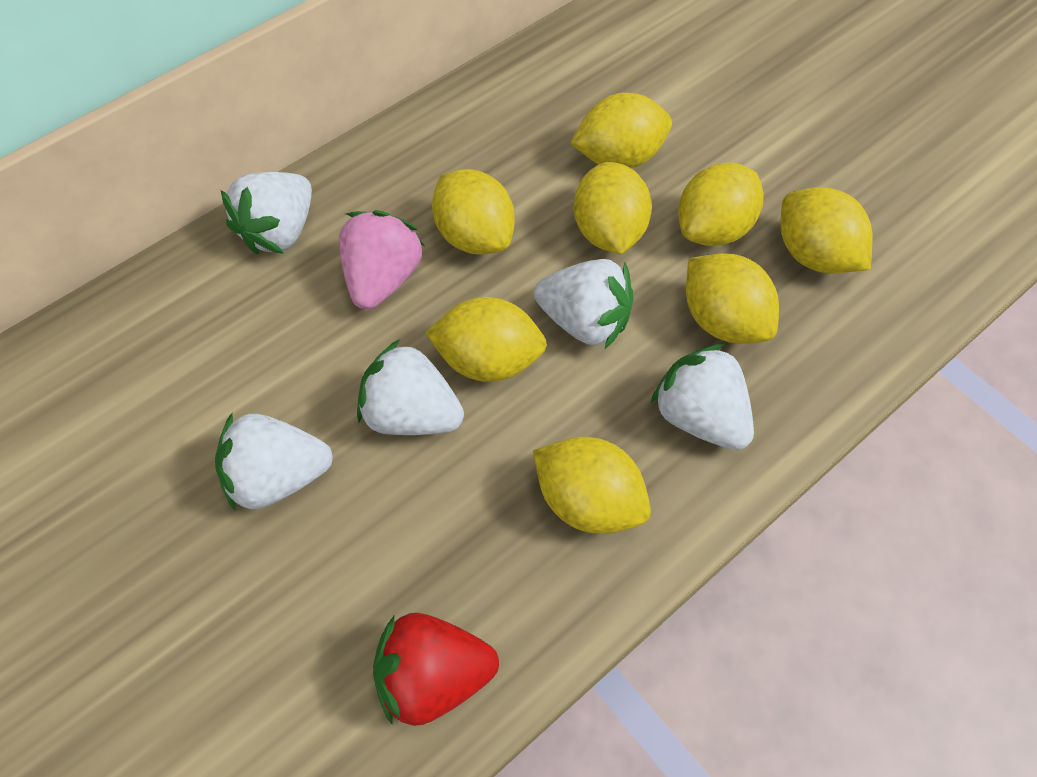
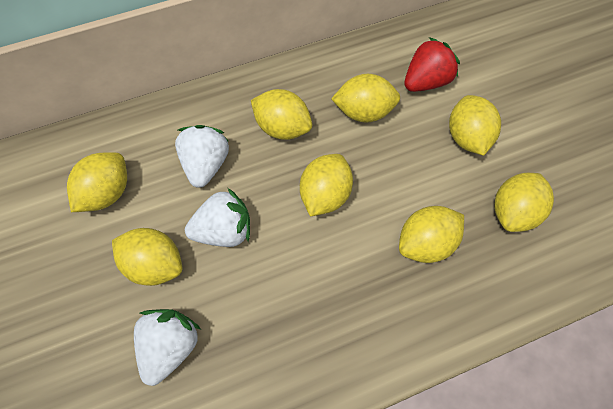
pink strawberry: 1 -> 0
white strawberry: 5 -> 3

